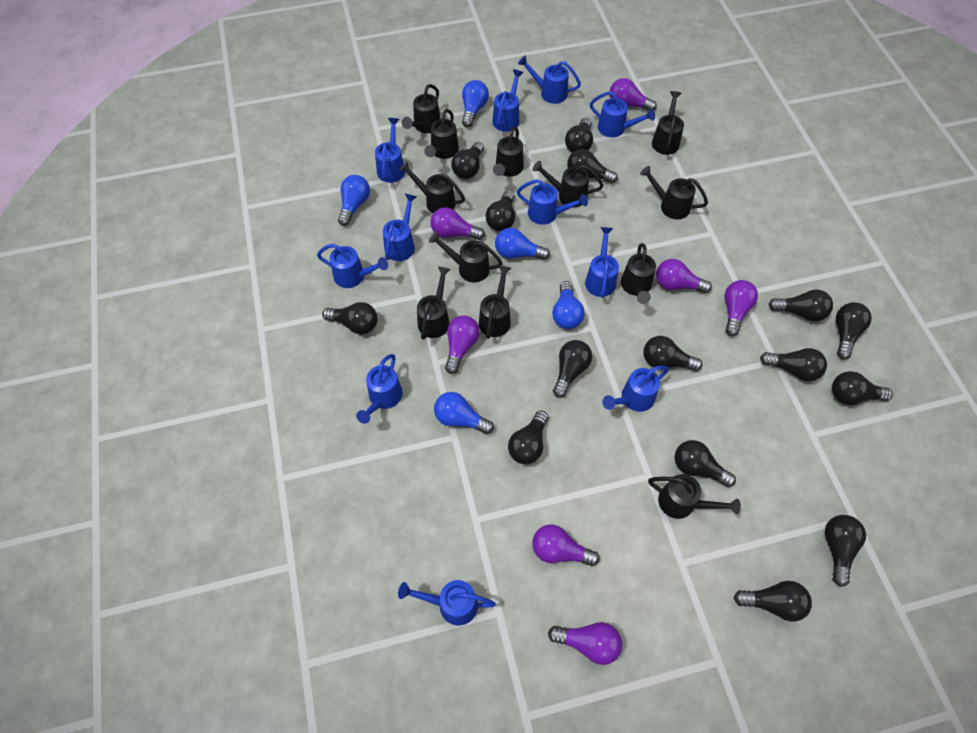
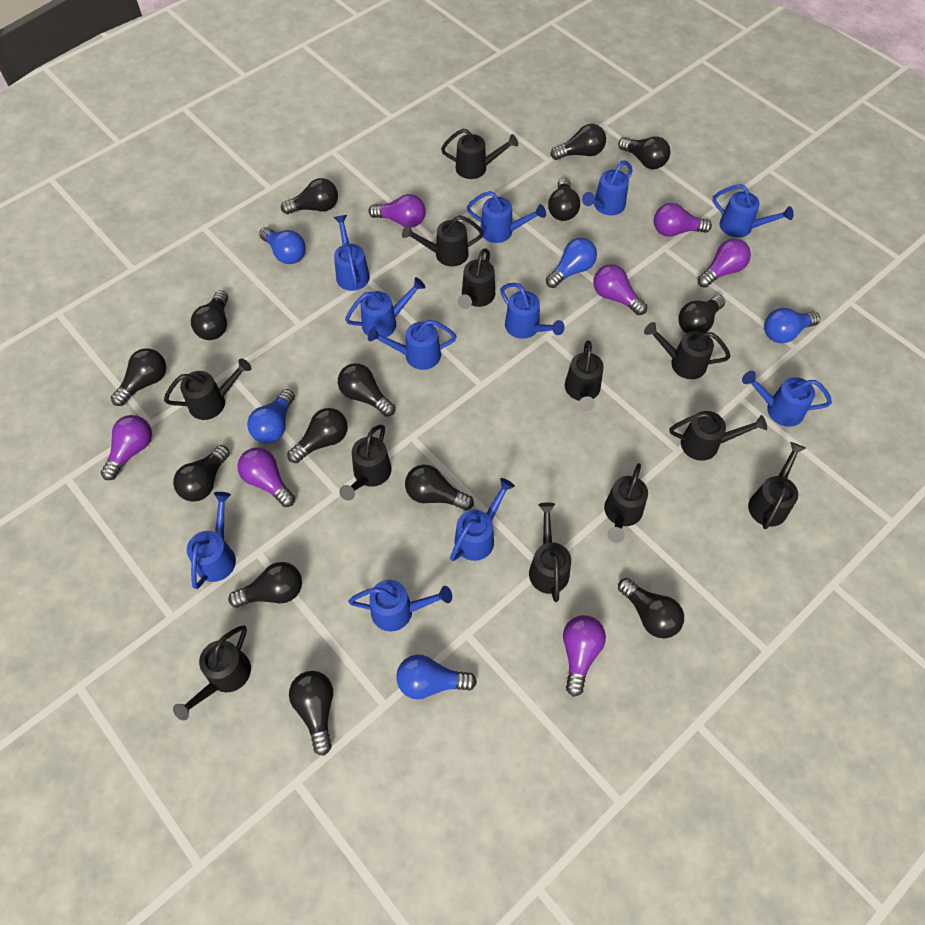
black light bulb: 15 -> 14

